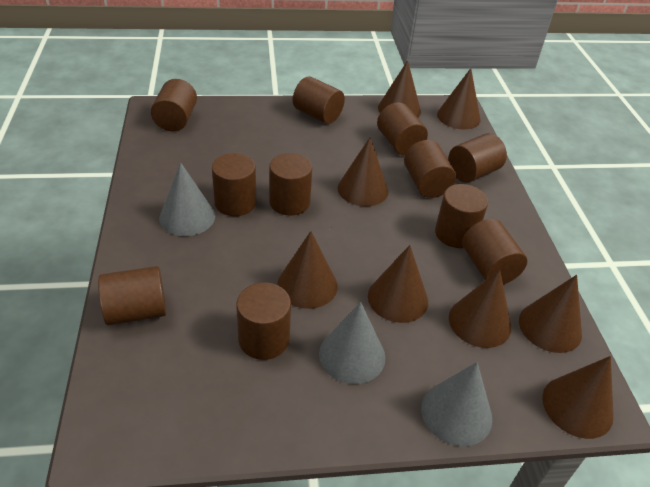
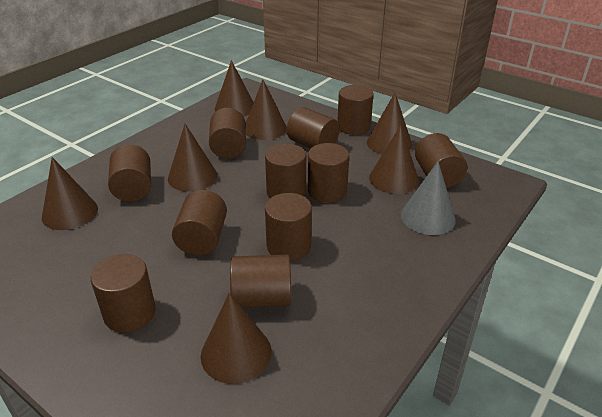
brown cone: 8 -> 7
grey cone: 3 -> 1

